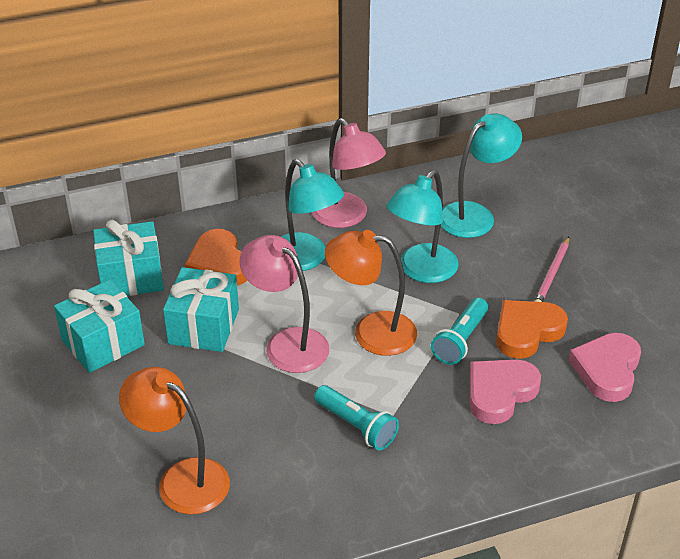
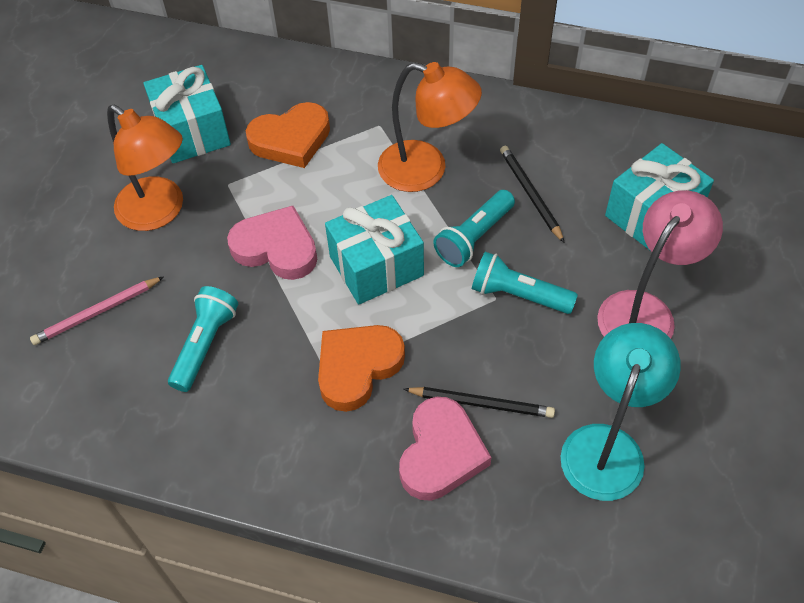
black pencil: 0 -> 2
pink lamp: 2 -> 1
turquoise flashlight: 2 -> 3
turquoise lamp: 3 -> 1

